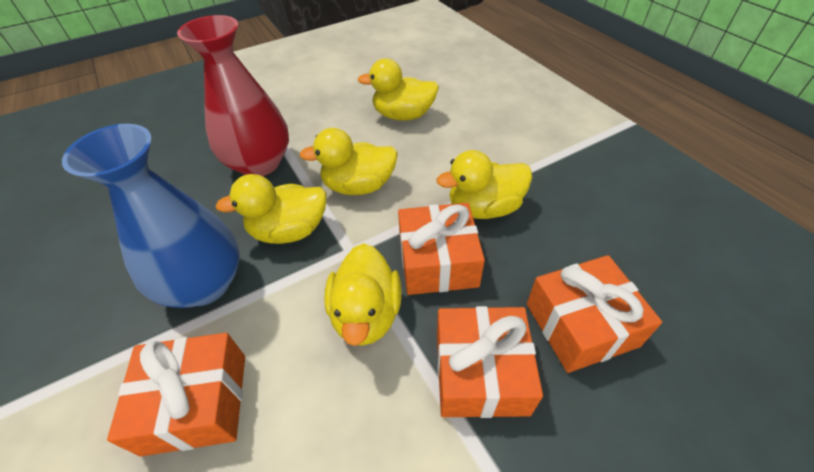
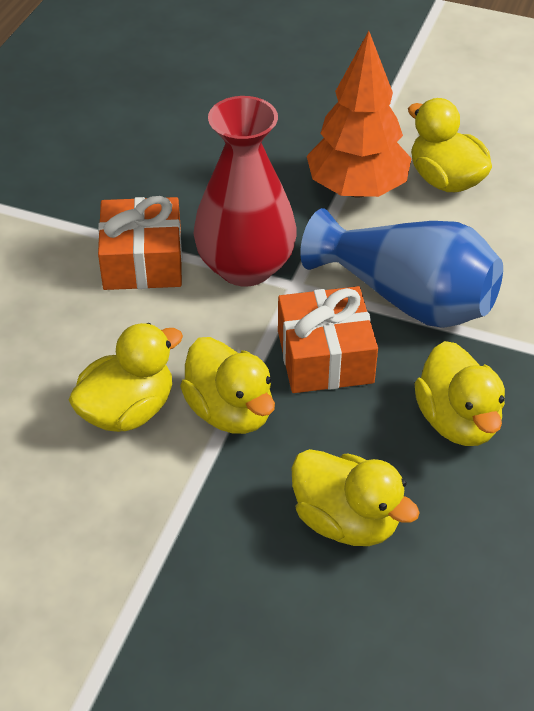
orange gift: 4 -> 2
orange tree: 0 -> 1

